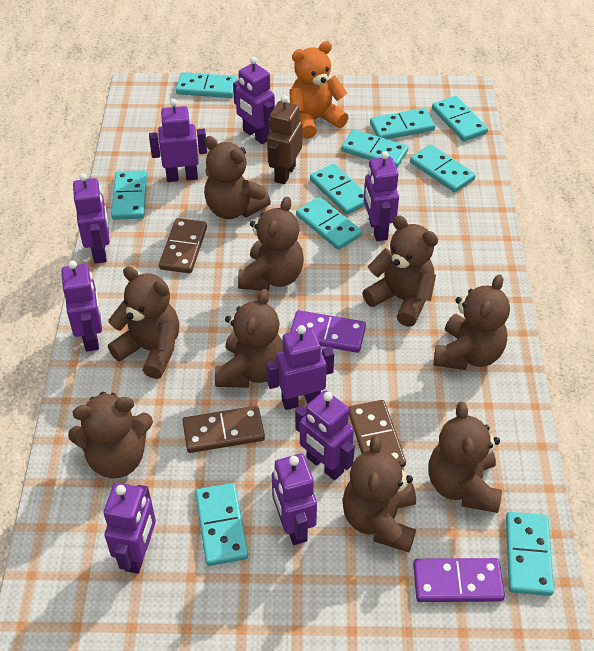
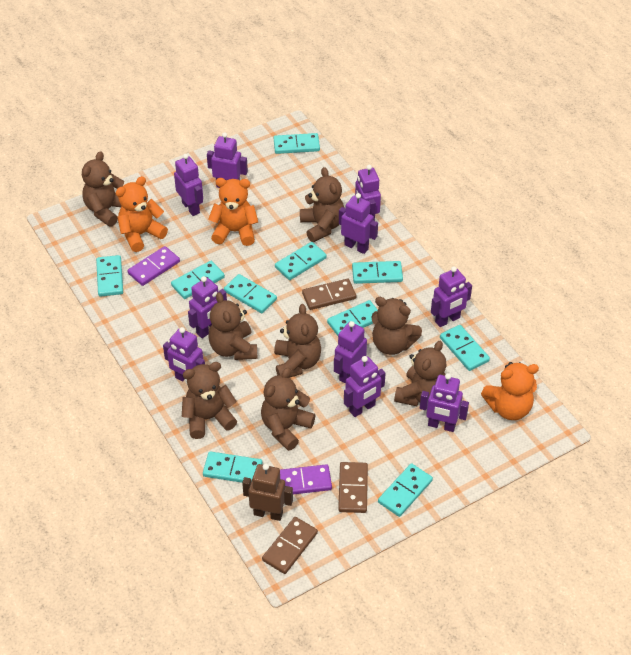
brown teddy bear: 9 -> 8
orange teddy bear: 1 -> 3
purple robot: 9 -> 10

